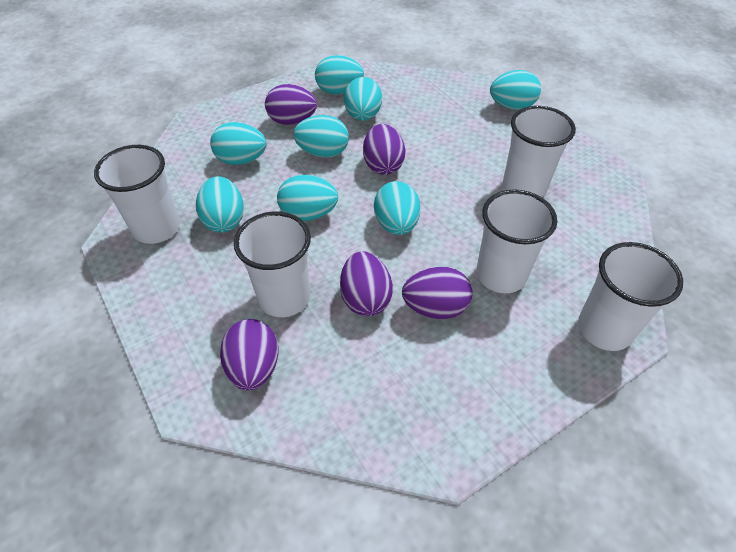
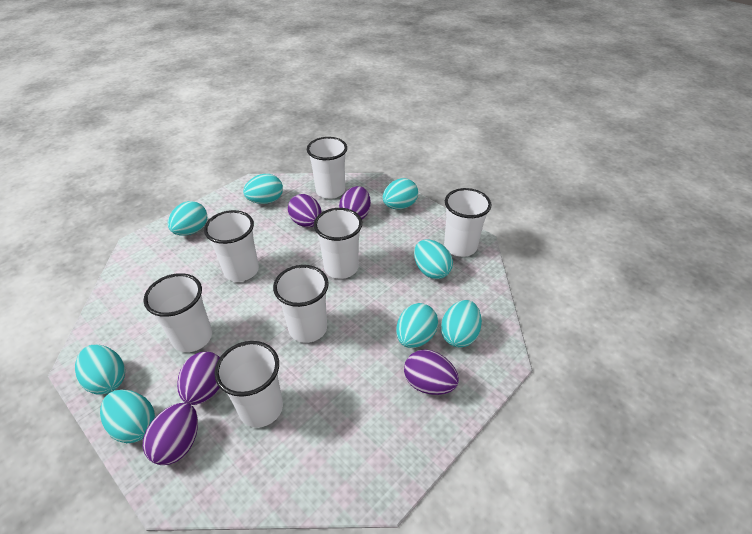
white cup: 5 -> 7

